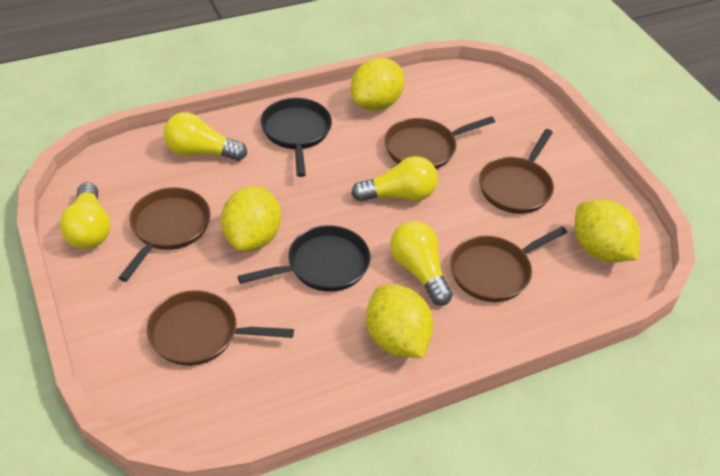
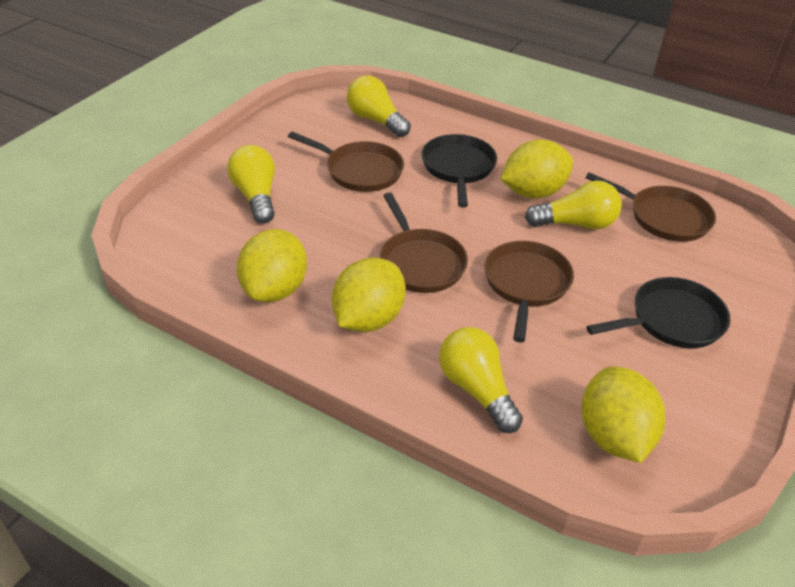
brown pan: 5 -> 4

